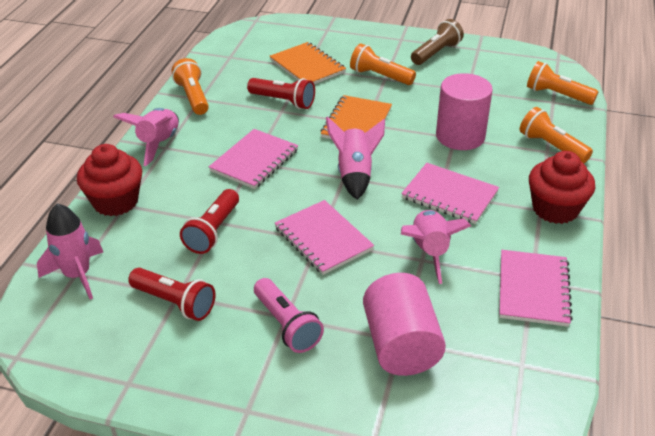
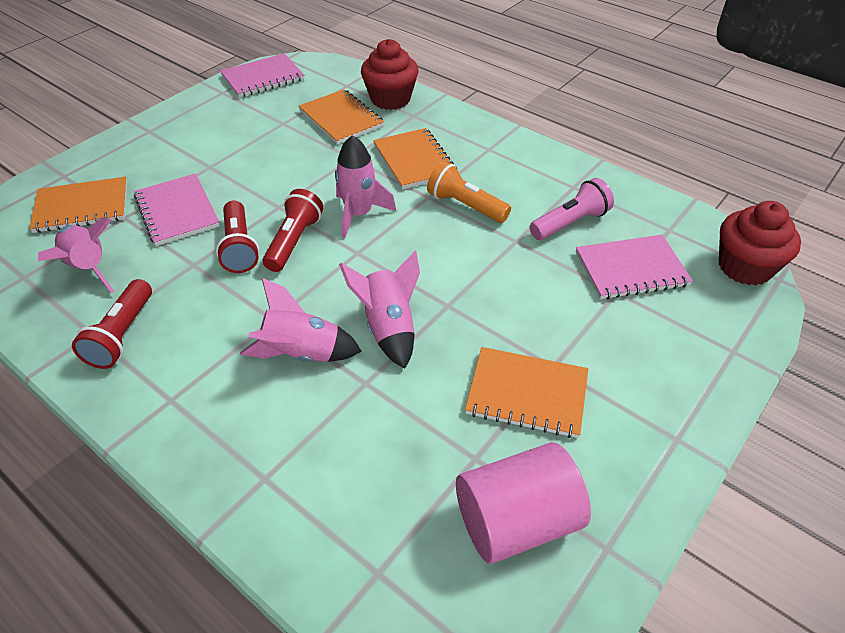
brown flashlight: 1 -> 0
orange flashlight: 4 -> 1
orange notebook: 2 -> 4
pink cylinder: 2 -> 1
pink notebook: 4 -> 3

